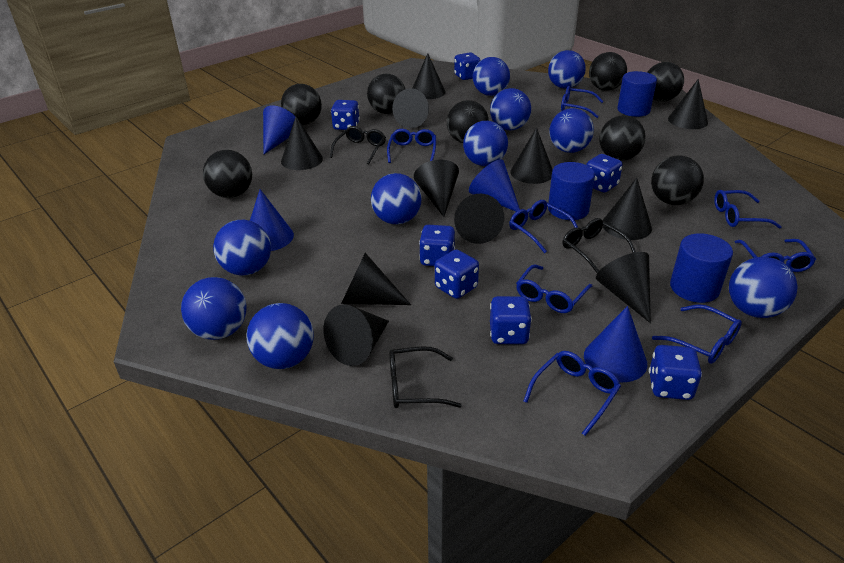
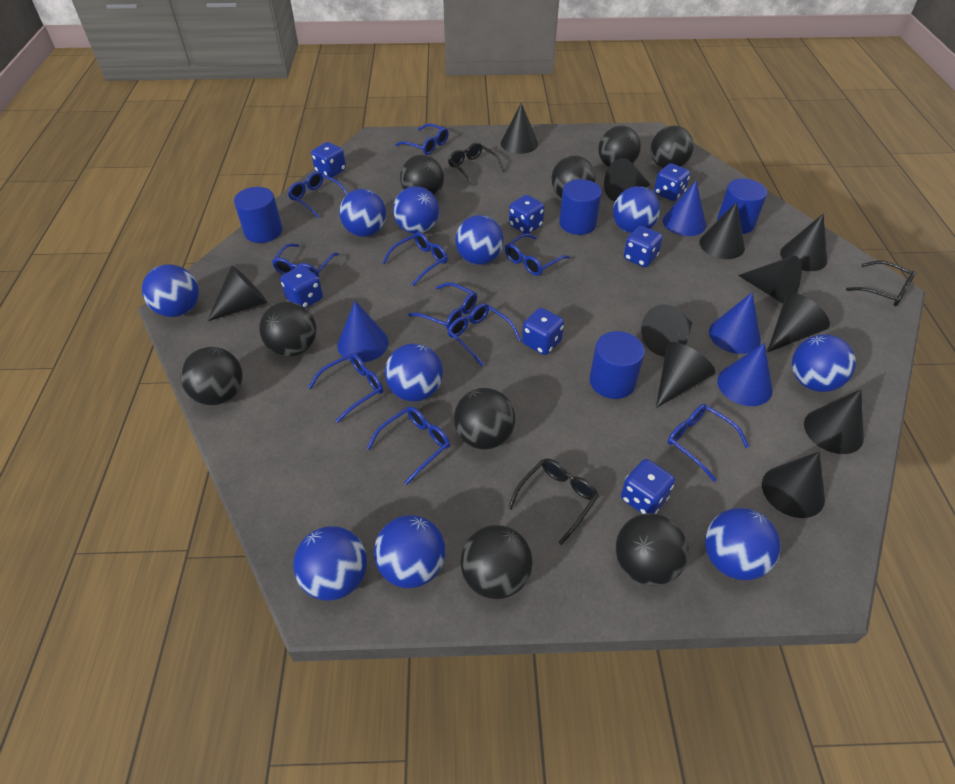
black ball: 8 -> 9
blue cylinder: 3 -> 4
blue glasses: 8 -> 10

